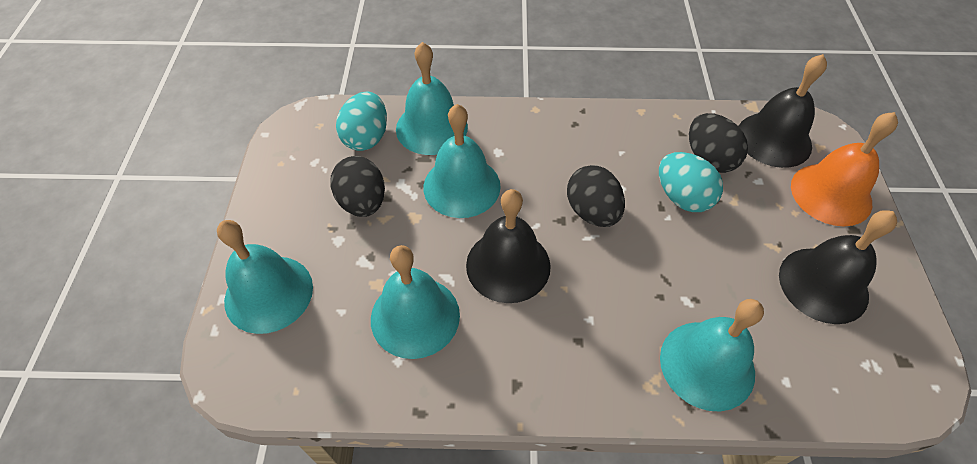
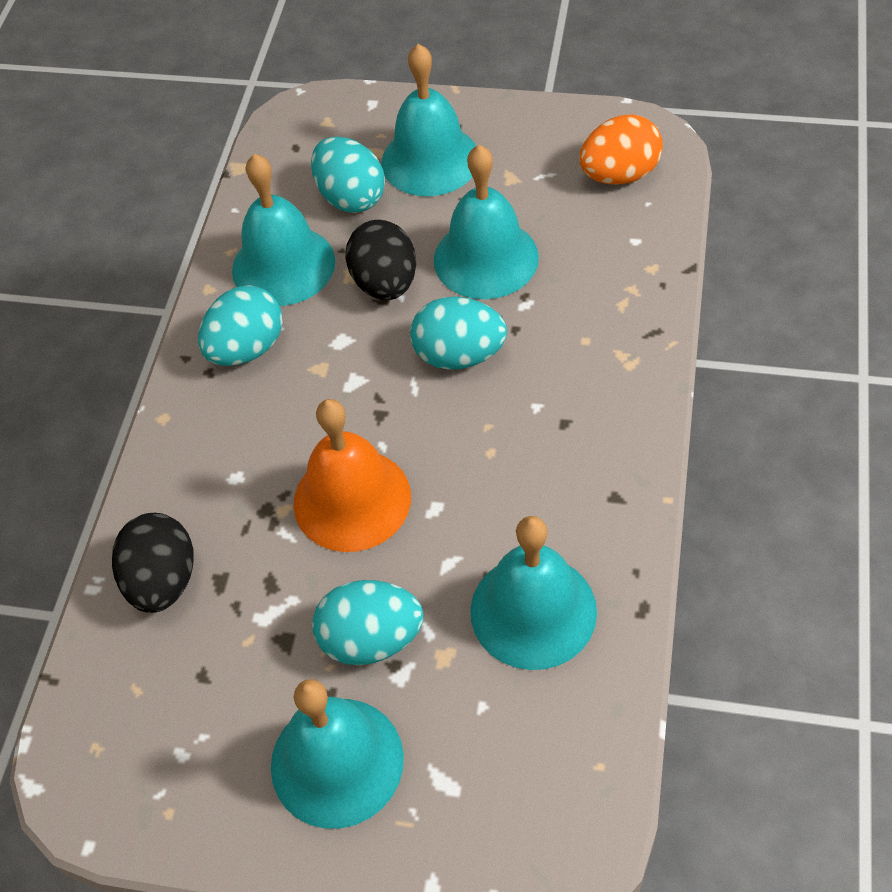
black bell: 3 -> 0
black egg: 3 -> 2
orange egg: 0 -> 1
turquoise egg: 2 -> 4

